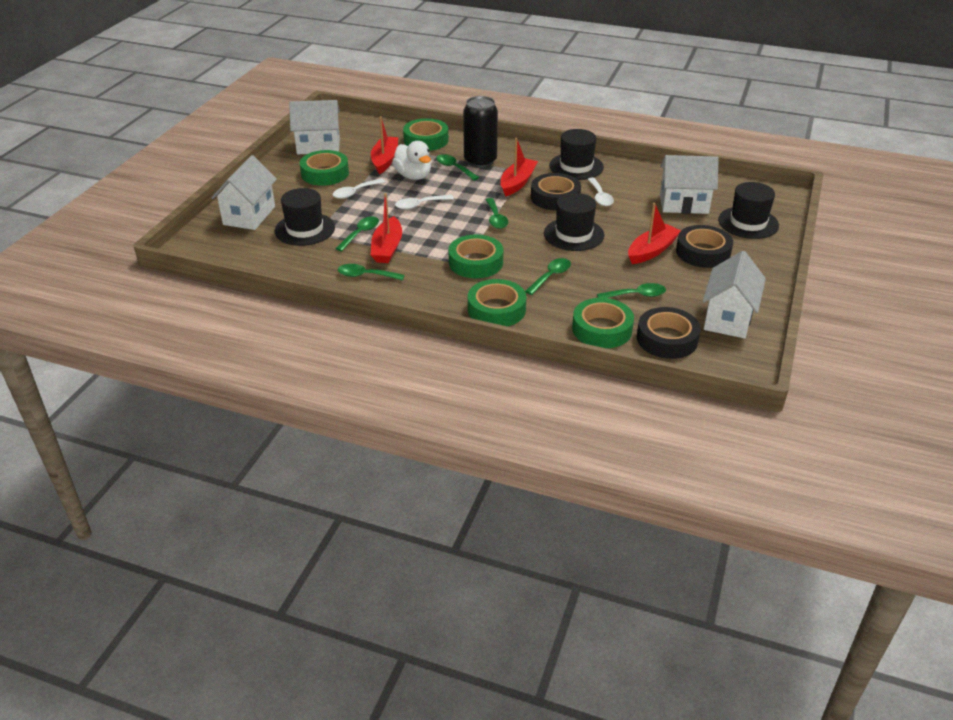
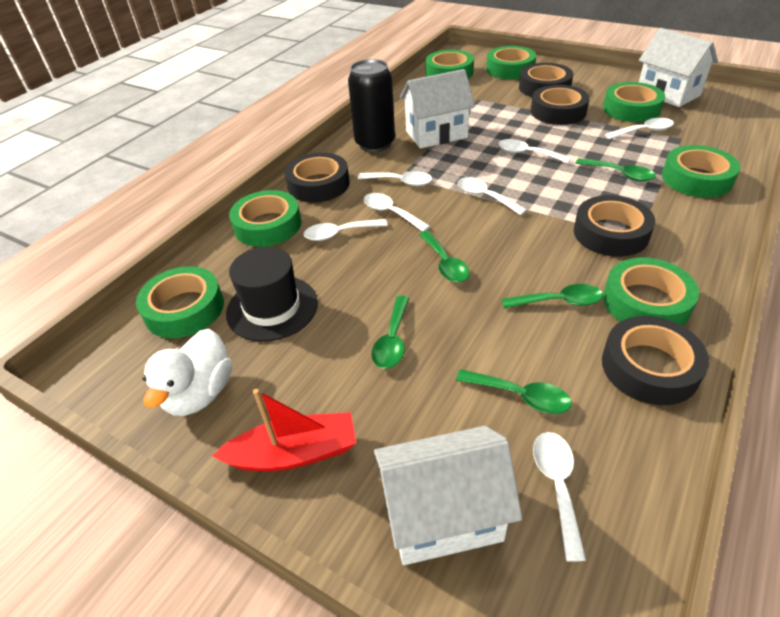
black hat: 4 -> 1
black tape: 3 -> 5
green spoon: 6 -> 5
green tape: 5 -> 7
red boat: 4 -> 1
white house: 4 -> 3
white spoon: 3 -> 7

